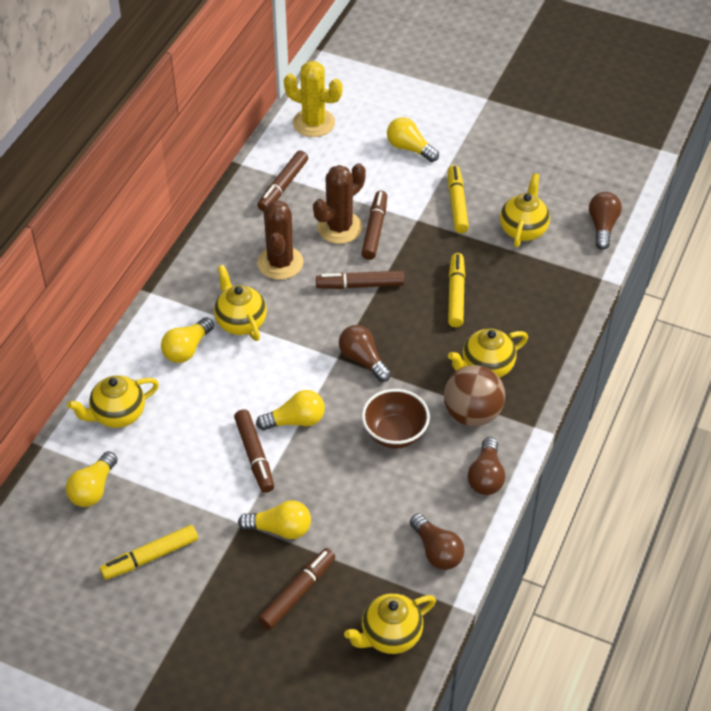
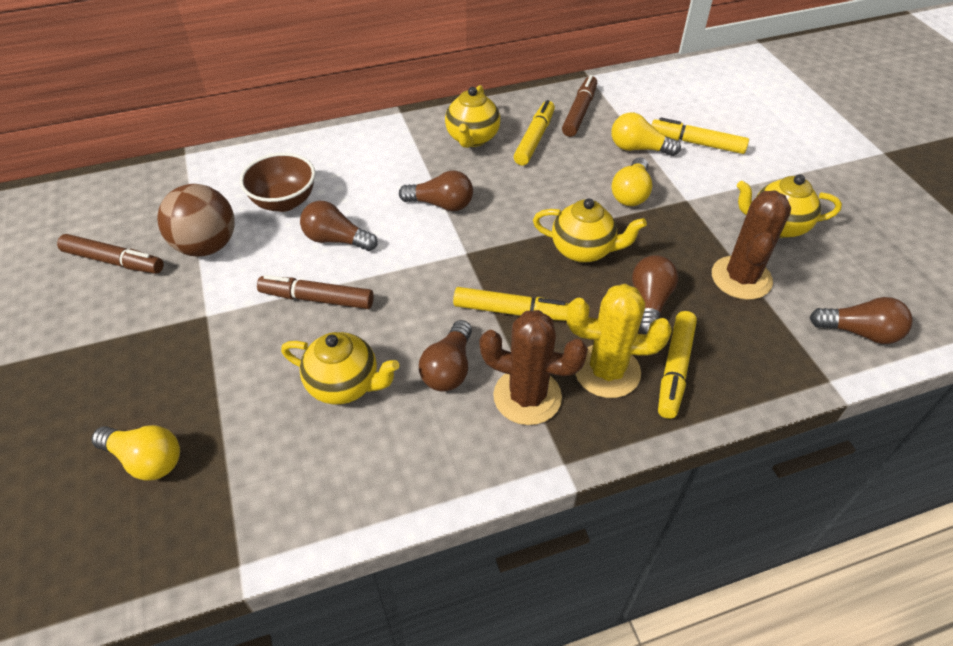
brown light bulb: 4 -> 5
brown marker: 5 -> 3
yellow light bulb: 5 -> 3
yellow marker: 3 -> 4
yellow teapot: 5 -> 4

